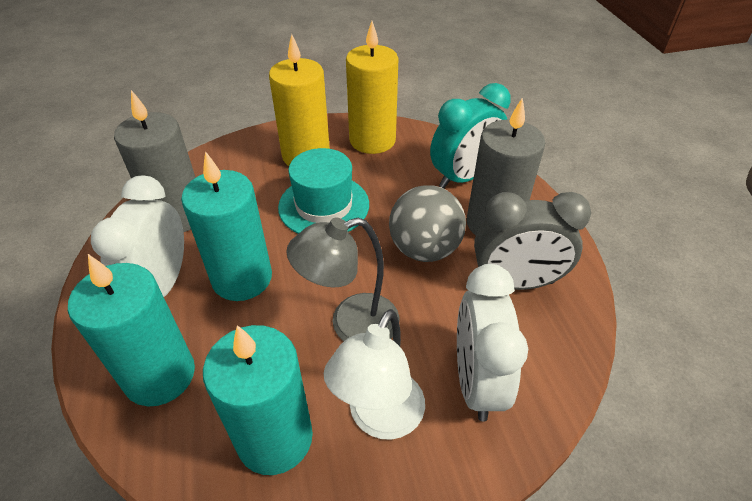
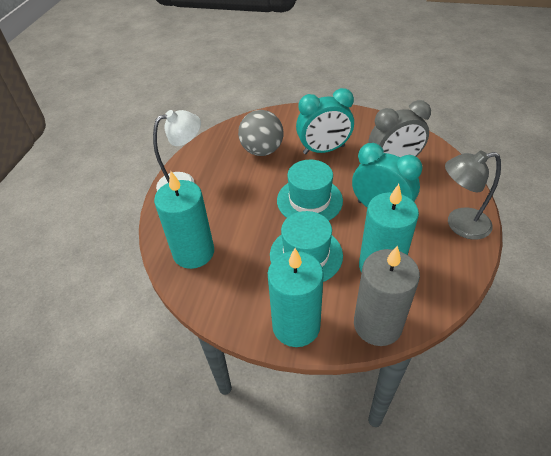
grey candle: 2 -> 1
turquoise clock: 1 -> 2
turquoise hat: 1 -> 2
white clock: 2 -> 0
yellow candle: 2 -> 0

